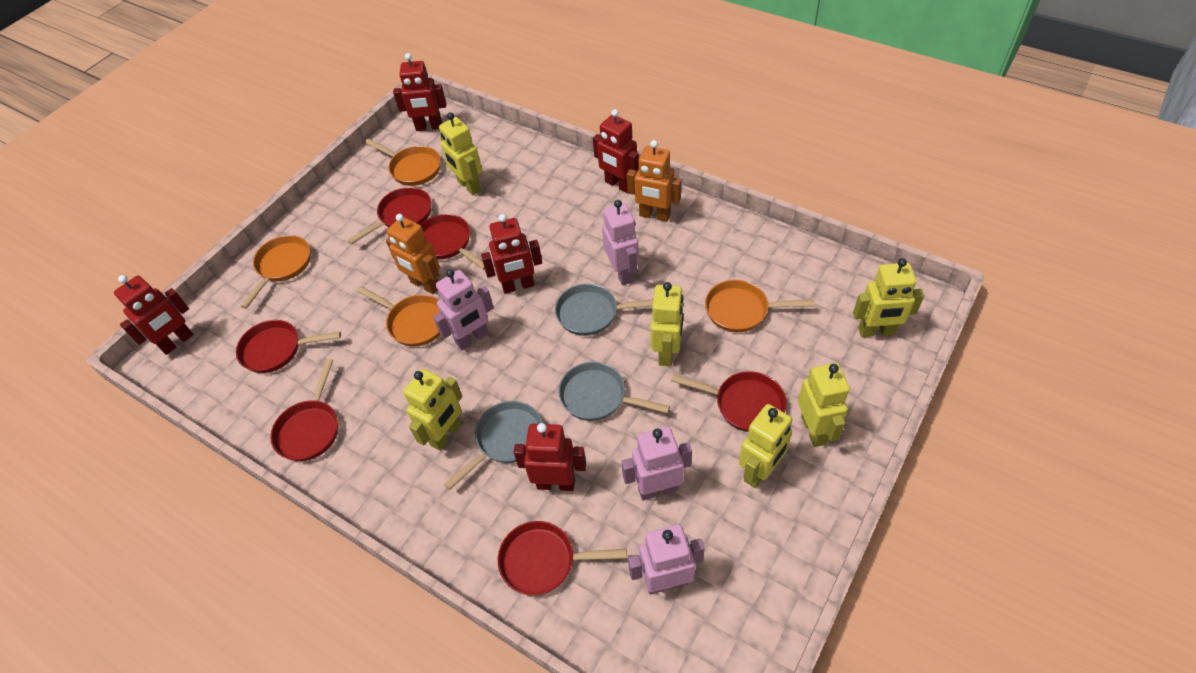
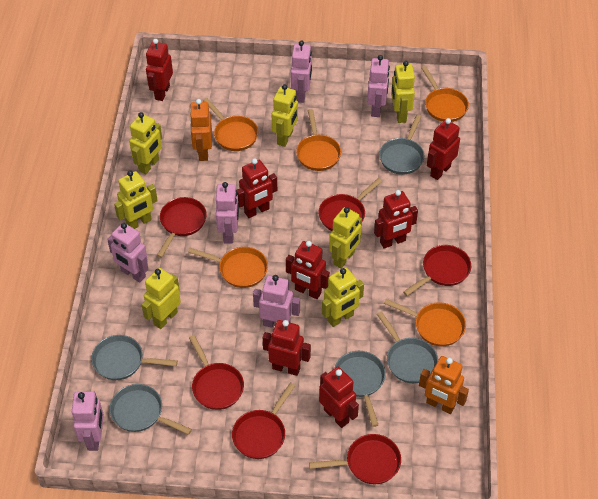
grey pan: 3 -> 5
orange pan: 4 -> 5
pink robot: 4 -> 6
red robot: 5 -> 7
yellow robot: 6 -> 7

